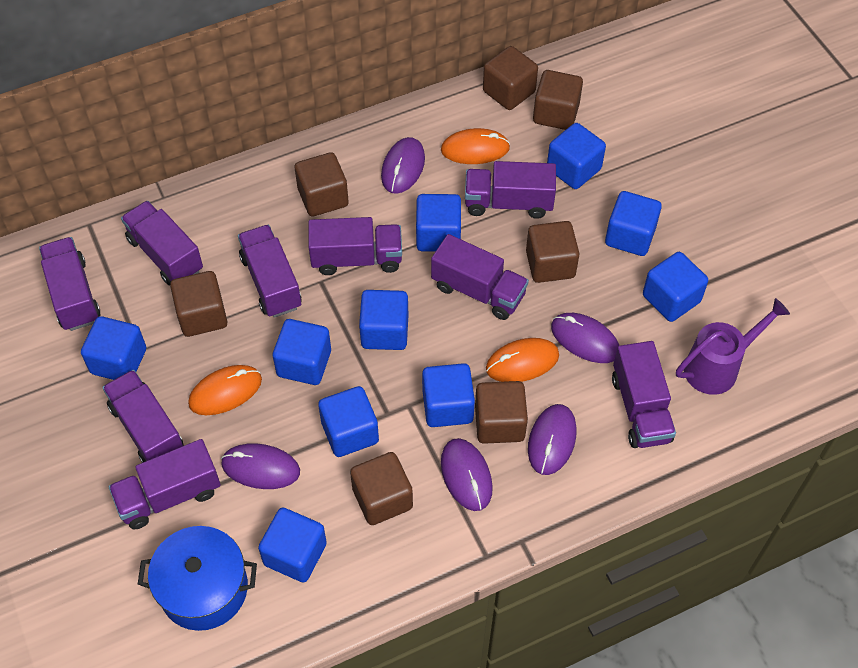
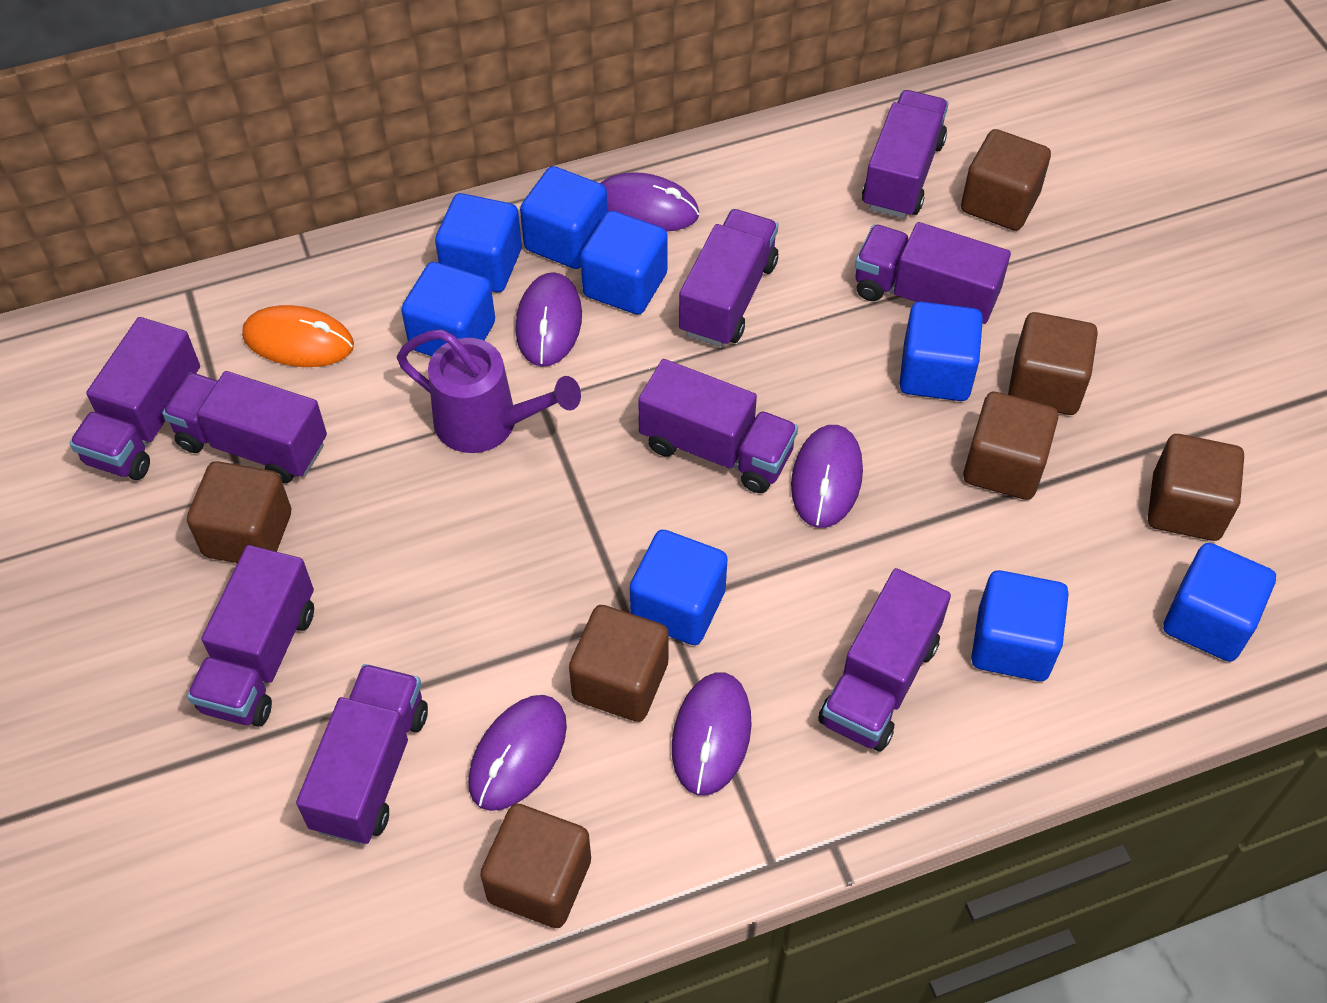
blue cube: 10 -> 8
blue pot: 1 -> 0
orange mouse: 3 -> 1

